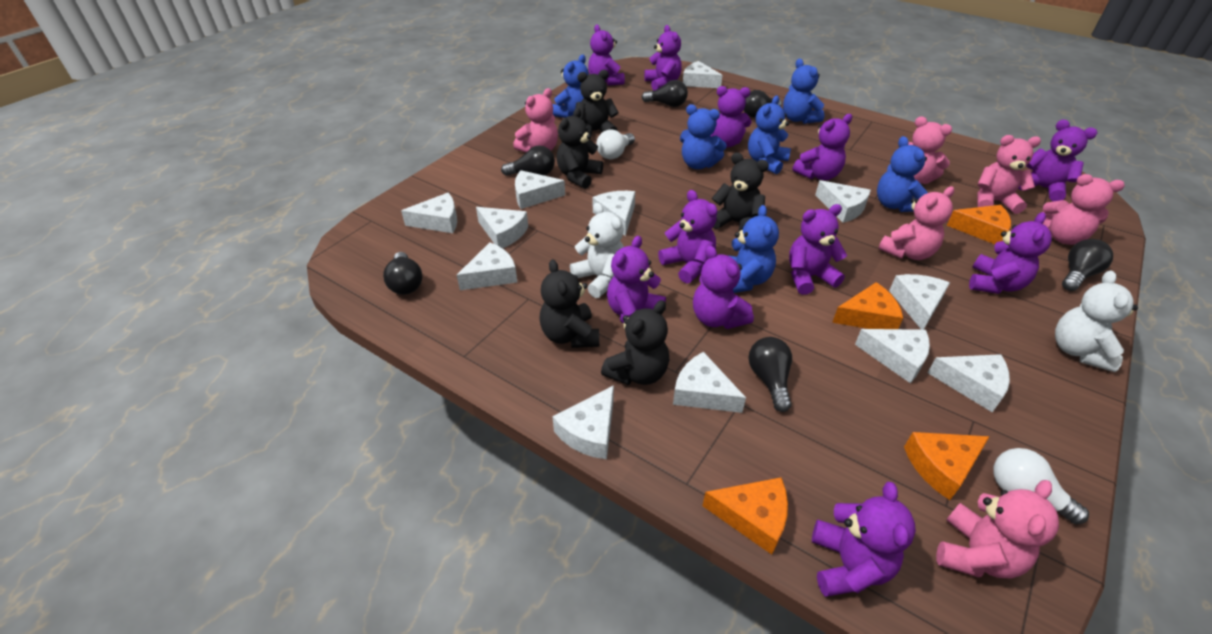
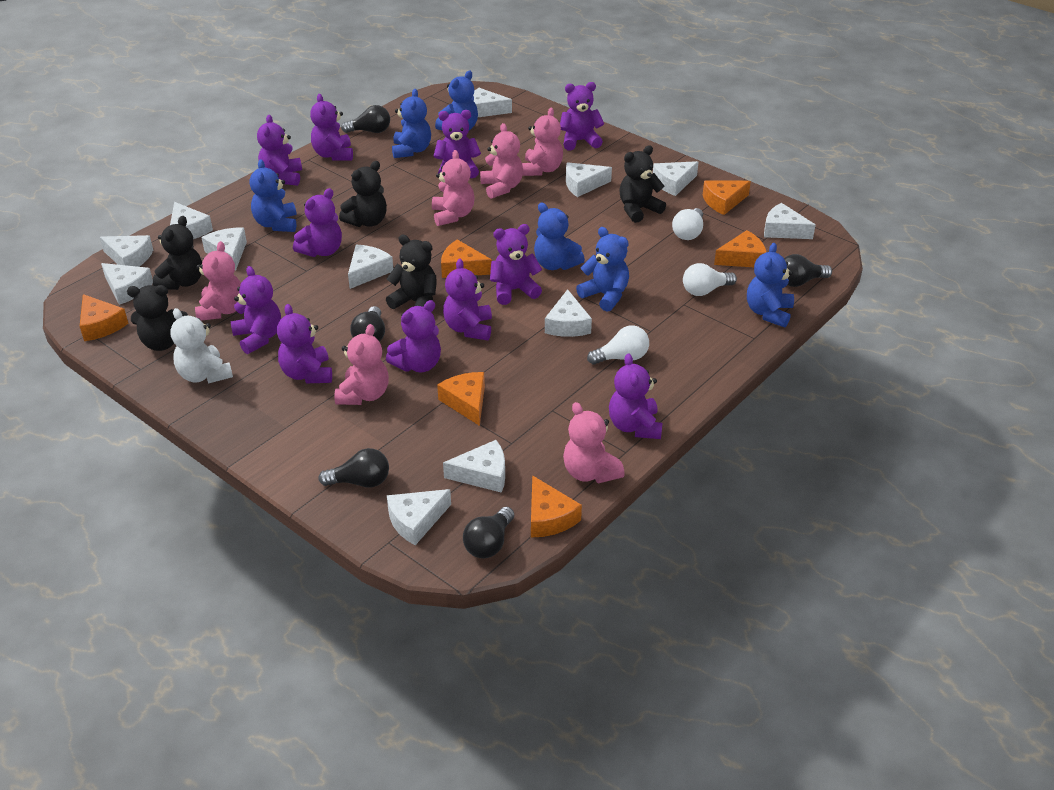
black light bulb: 6 -> 5
orange cheese: 4 -> 6
white light bulb: 2 -> 3
white teddy bear: 2 -> 1

